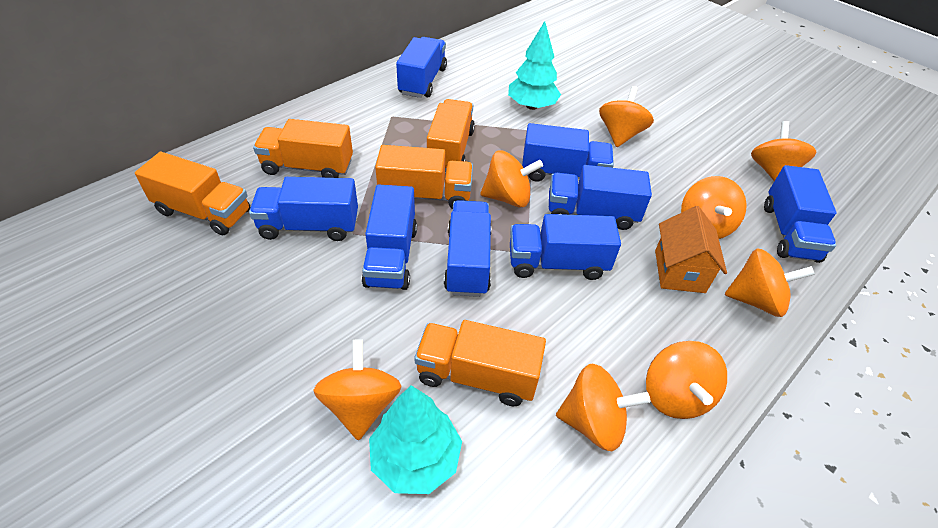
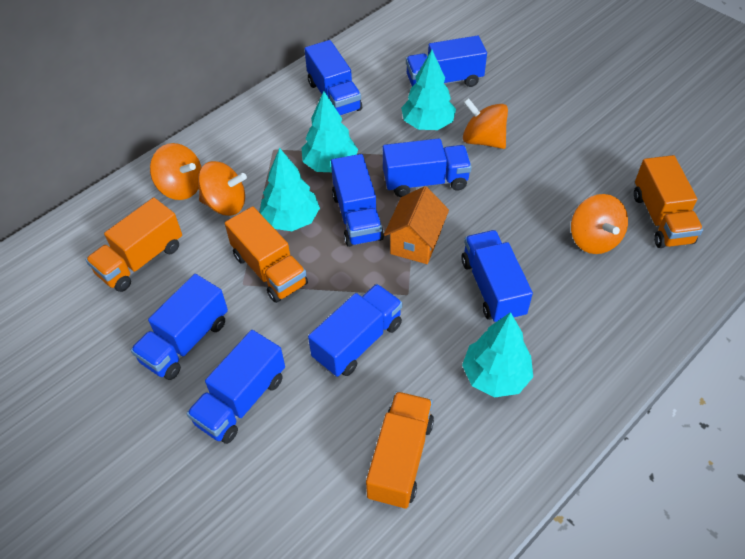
orange spinning top: 8 -> 4
orange truck: 5 -> 4
turquoise tree: 2 -> 4

